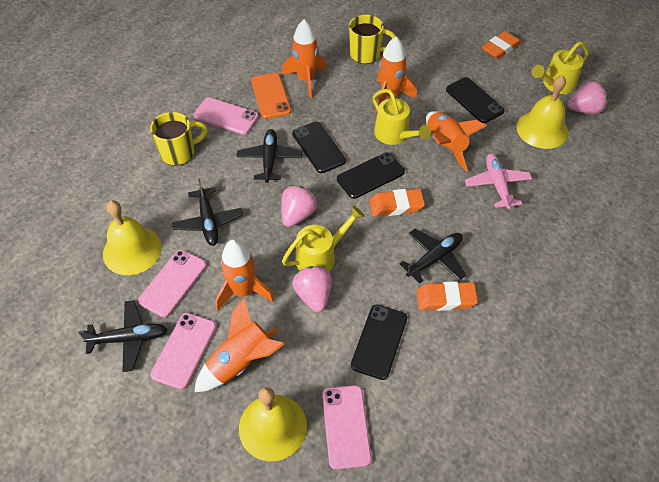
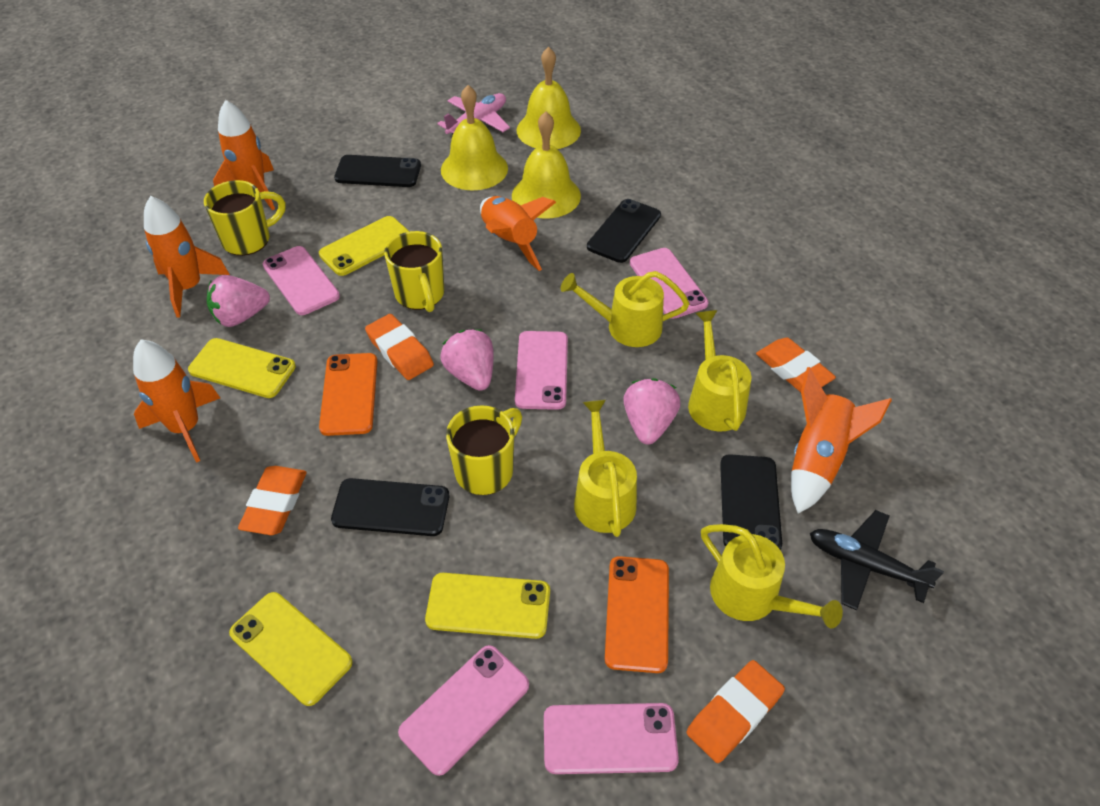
black plane: 4 -> 1
orange eraser: 3 -> 4
orange phone: 1 -> 2
pink phone: 4 -> 5
yellow mug: 2 -> 3
yellow phone: 0 -> 4
yellow watering can: 3 -> 4

